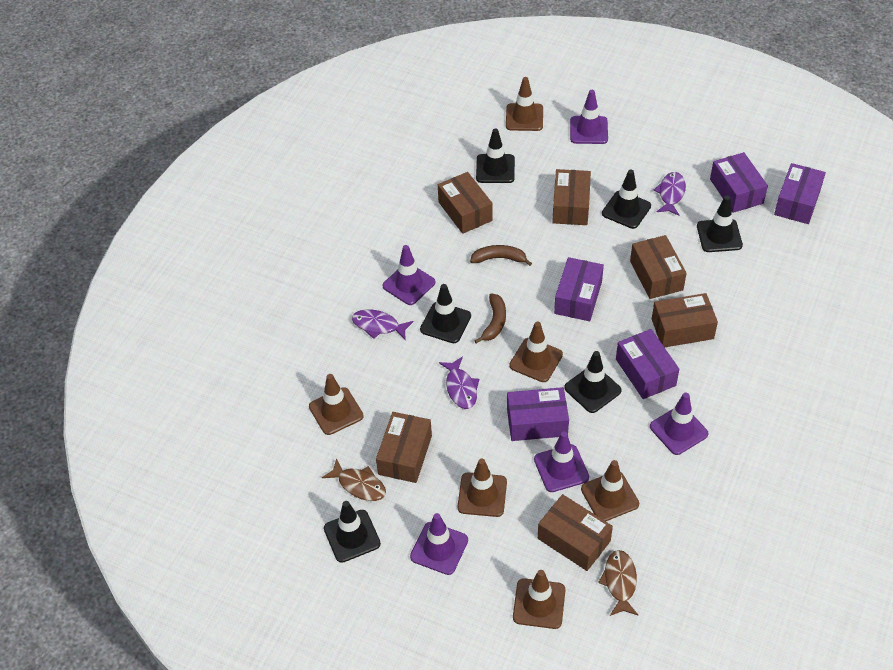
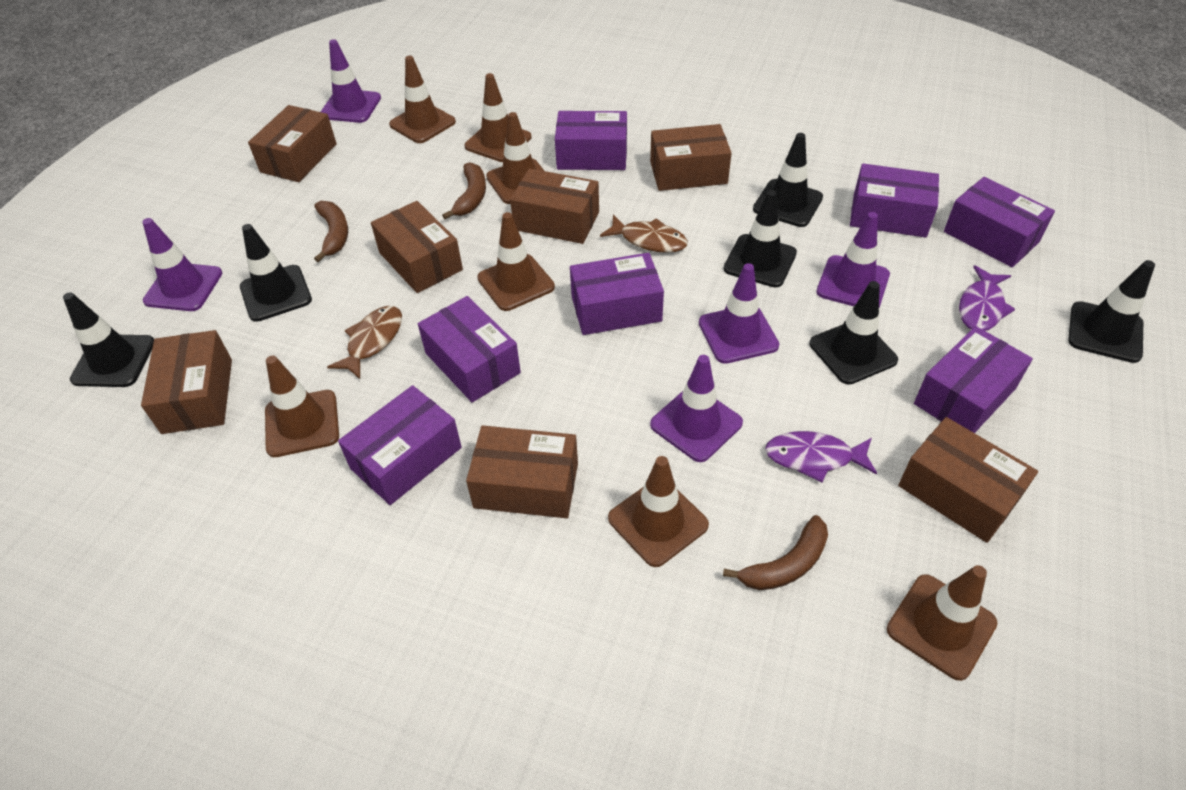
brown banana: 2 -> 3
brown box: 6 -> 7
brown traffic cone: 6 -> 7
purple box: 5 -> 7
purple fish: 3 -> 2

